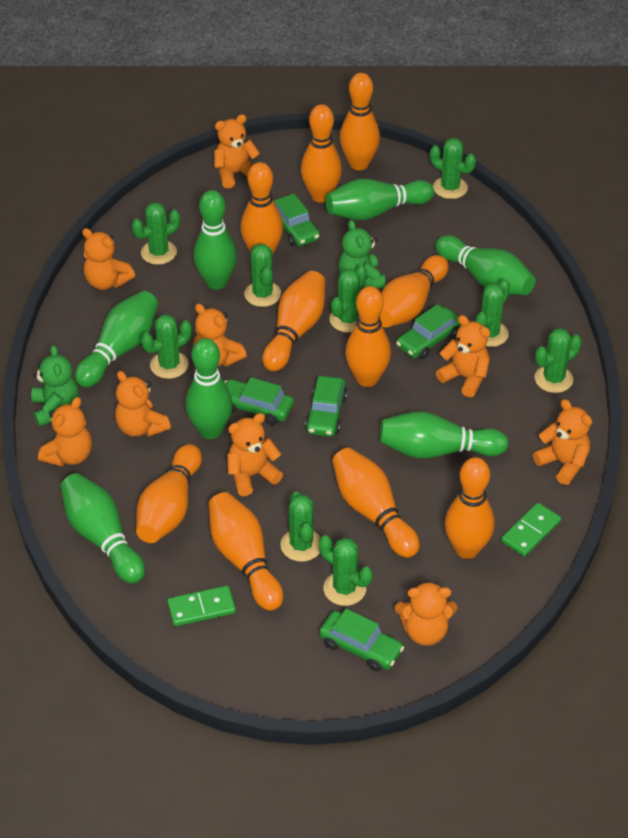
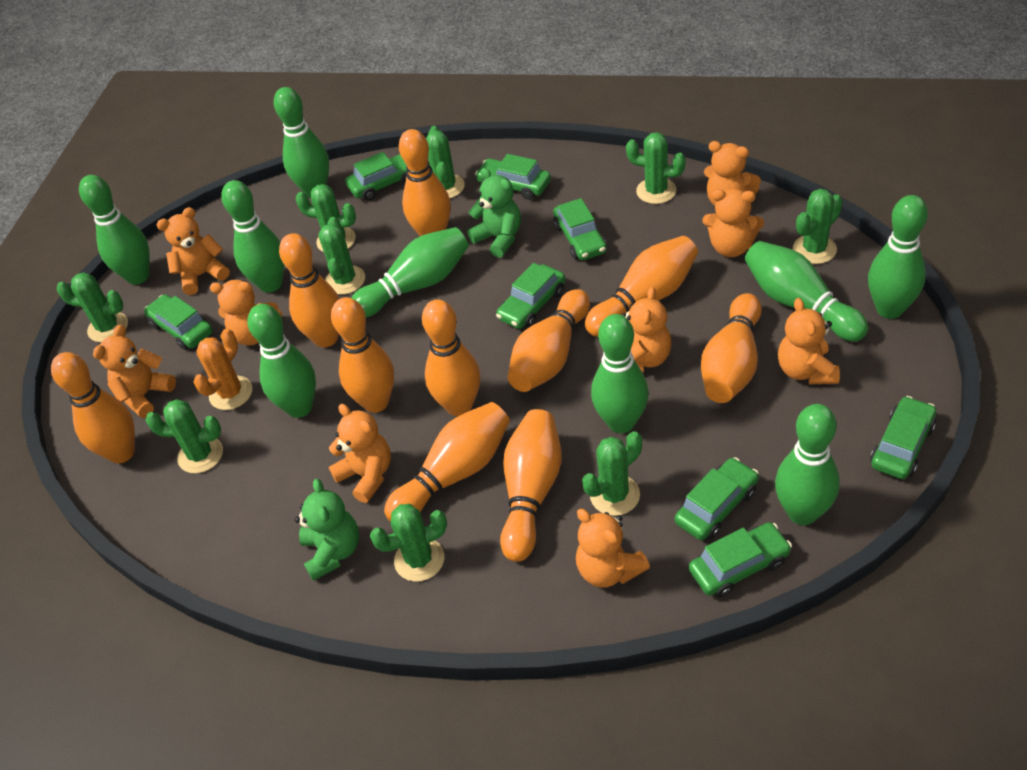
green bowling pin: 7 -> 9
green car: 5 -> 8
green domino: 2 -> 0
orange cactus: 0 -> 1

